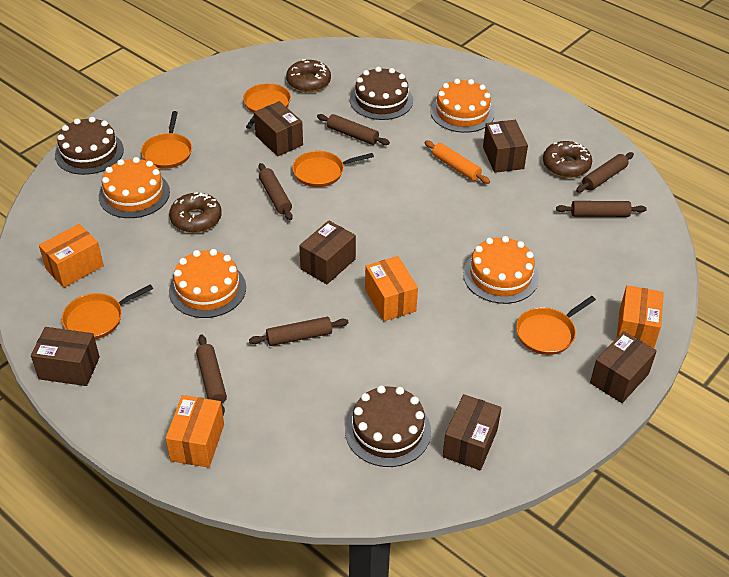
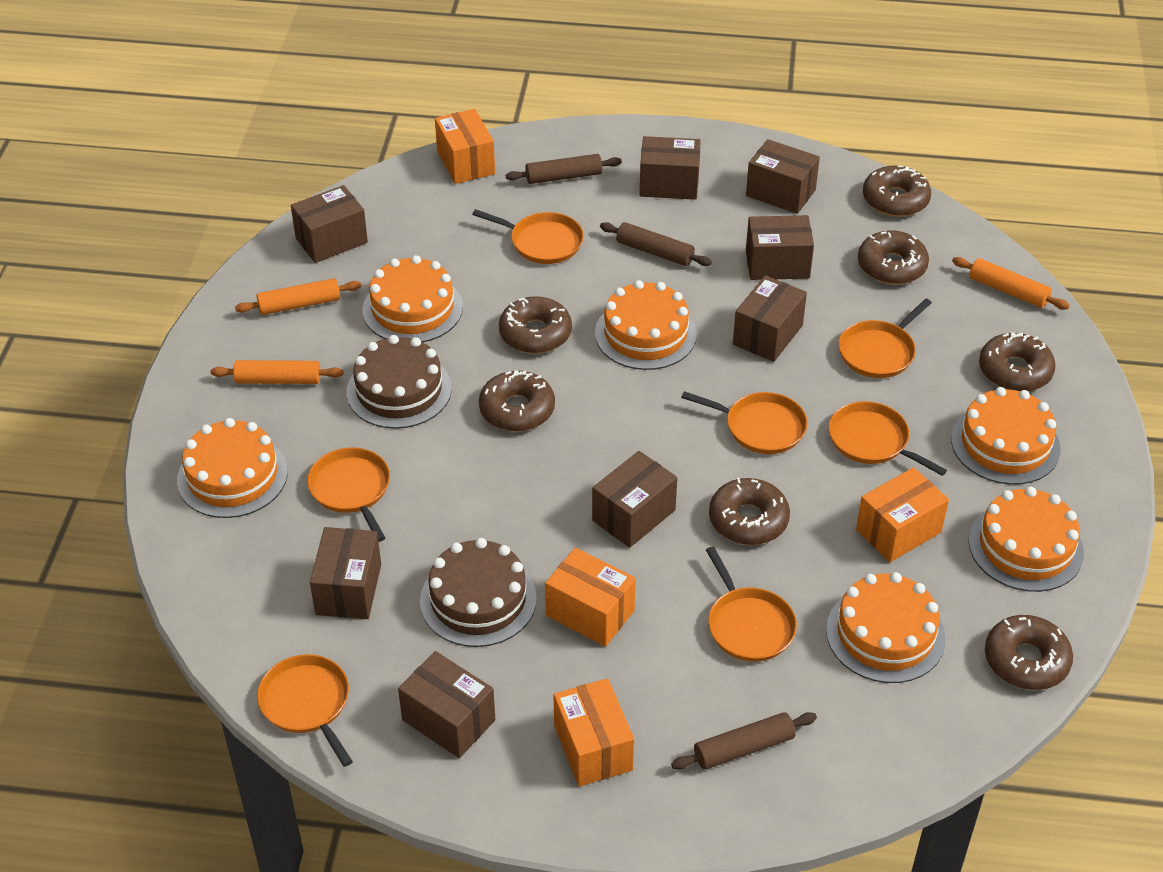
brown box: 6 -> 8
brown cake: 3 -> 2
brown donut: 3 -> 7
brown rolling pin: 6 -> 3
orange cake: 4 -> 6
orange pan: 5 -> 7
orange rolling pin: 1 -> 3

